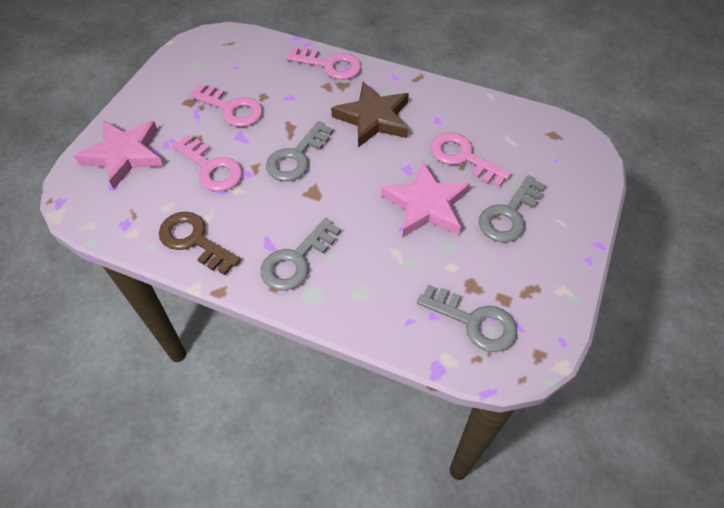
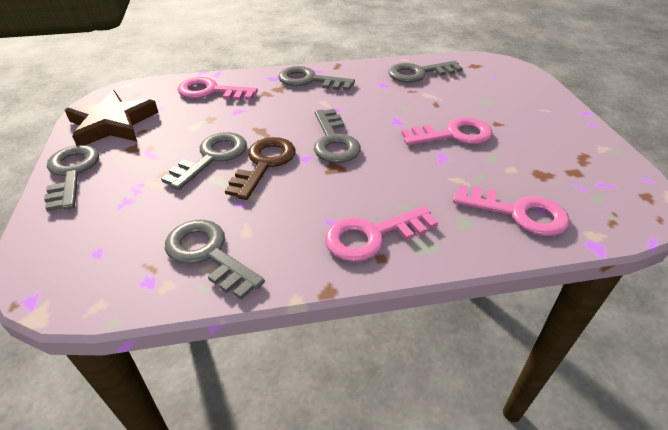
grey key: 4 -> 6
pink star: 2 -> 0

